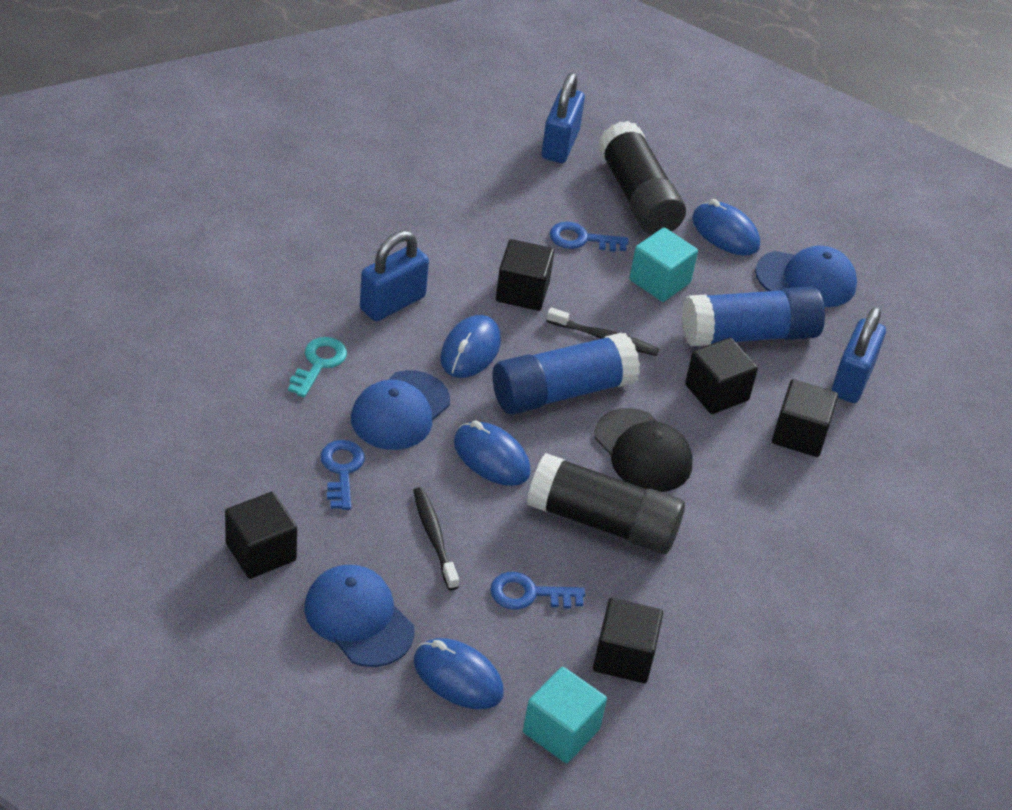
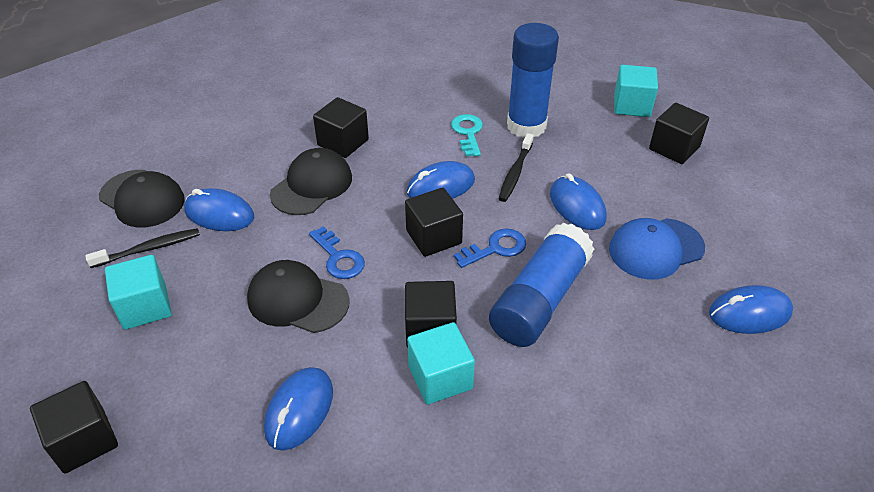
black cap: 1 -> 3
black glue stick: 2 -> 0
blue cap: 3 -> 1
blue key: 3 -> 2
blue mouse: 4 -> 5
blue padlock: 3 -> 0
turquoise cube: 2 -> 3

